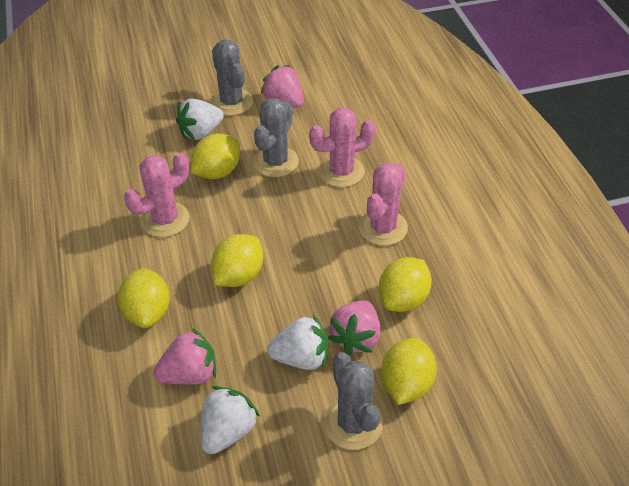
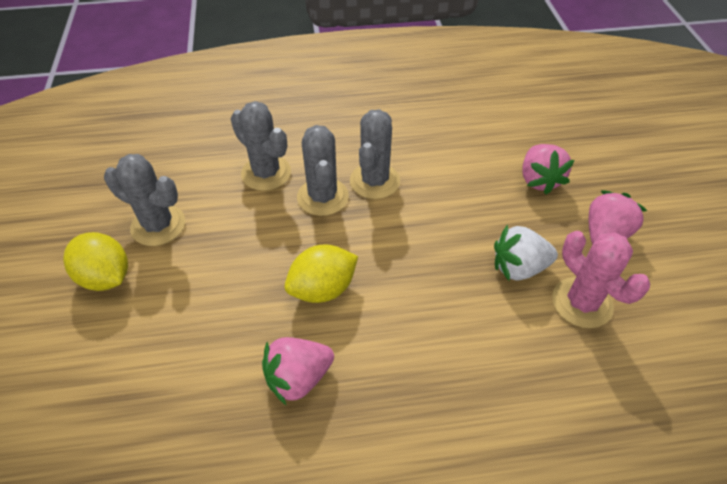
grey cactus: 3 -> 4
pink cactus: 3 -> 1
white strawberry: 3 -> 1
yellow lemon: 5 -> 2

